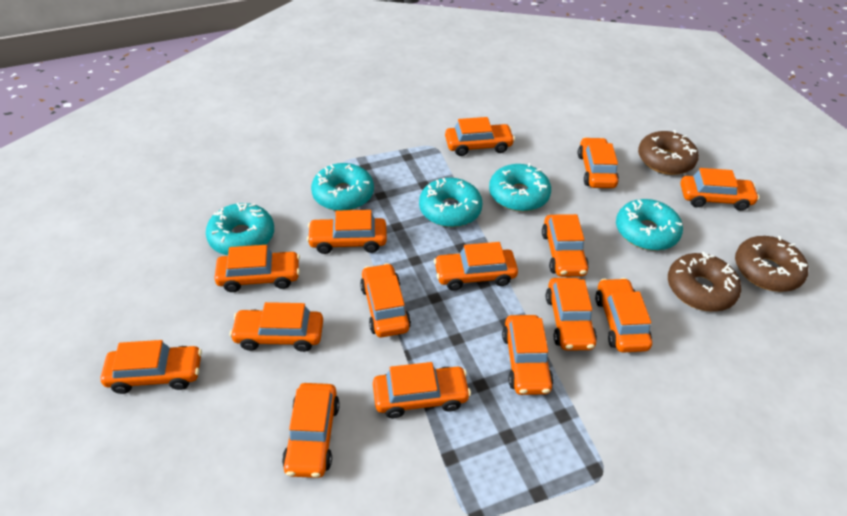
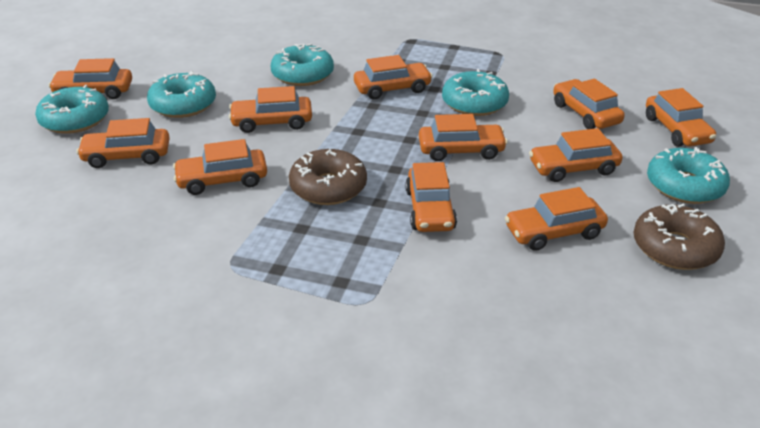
brown donut: 3 -> 2
orange car: 15 -> 11

